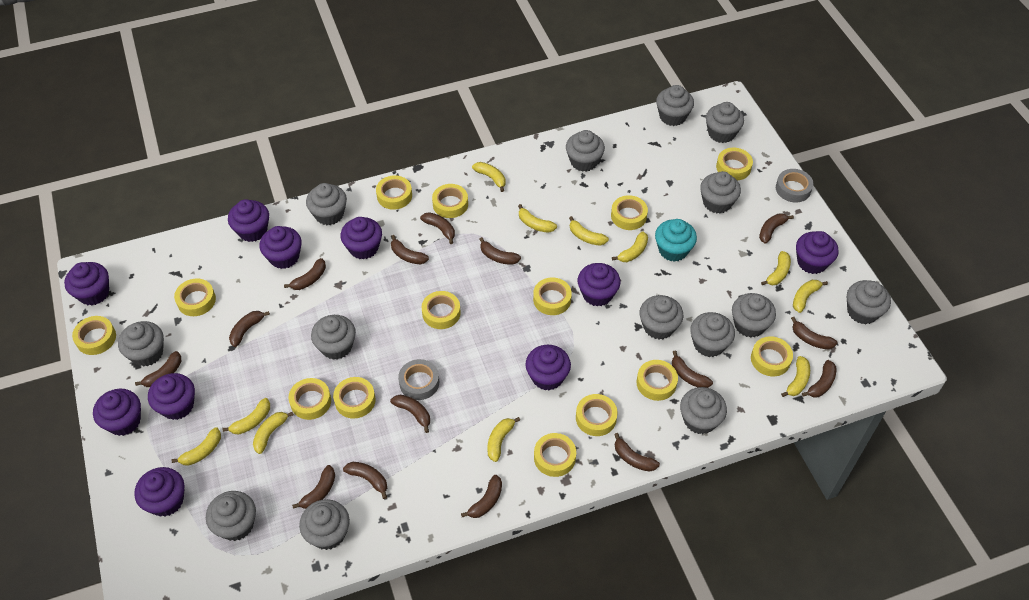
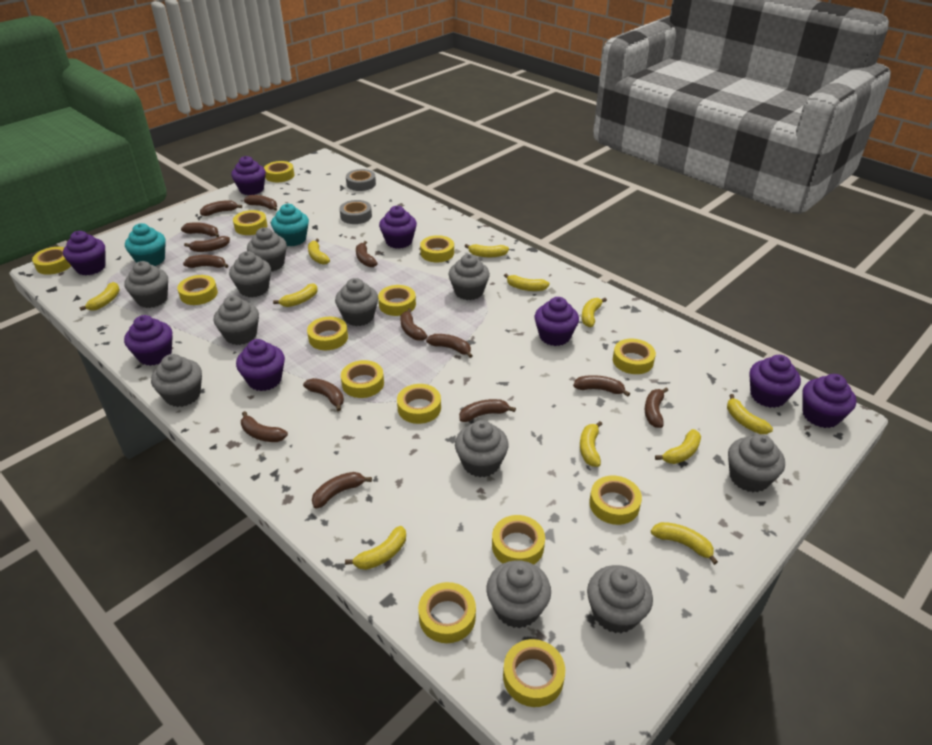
brown banana: 15 -> 14
grey cupcake: 14 -> 11
purple cupcake: 10 -> 8
turquoise cupcake: 1 -> 2

